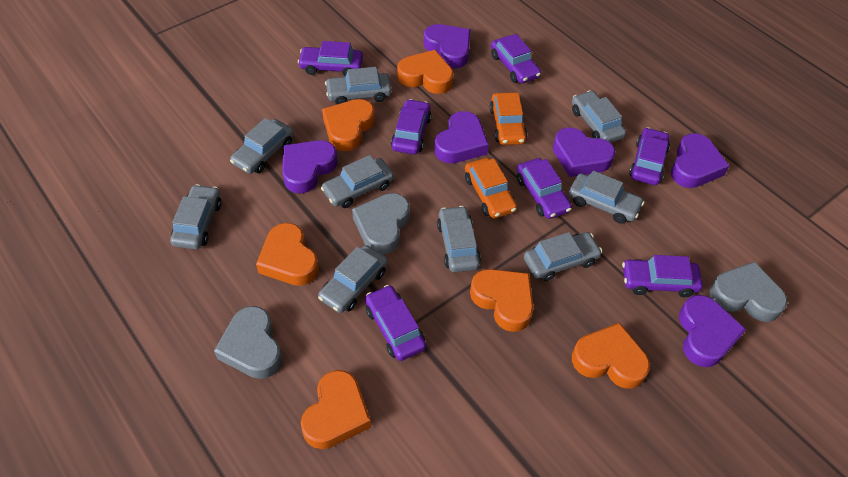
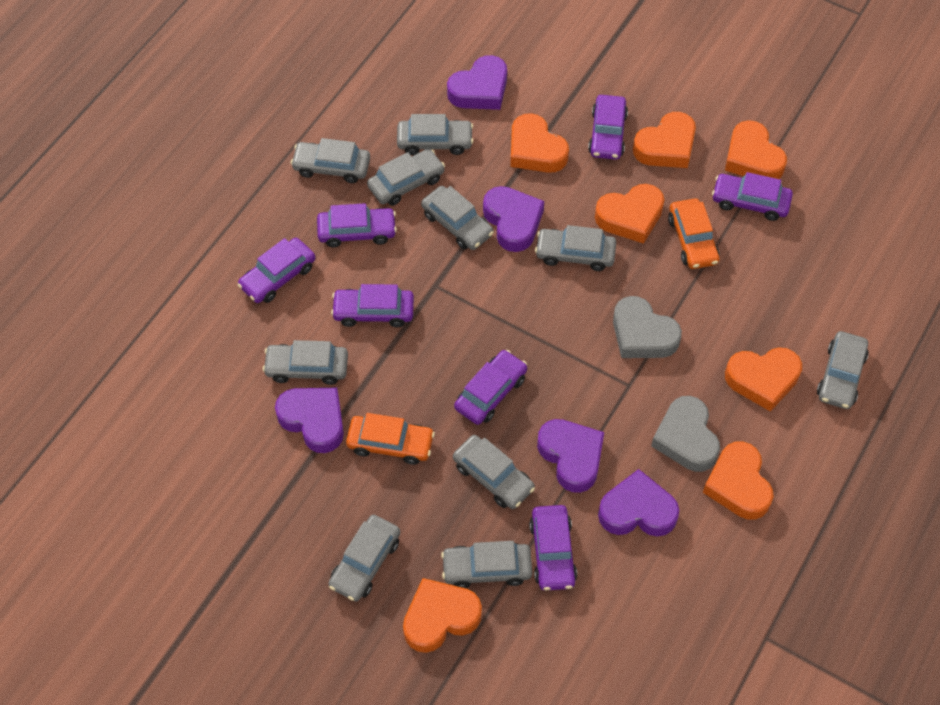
grey car: 9 -> 10
grey heart: 3 -> 2
orange heart: 6 -> 7
purple heart: 6 -> 5

